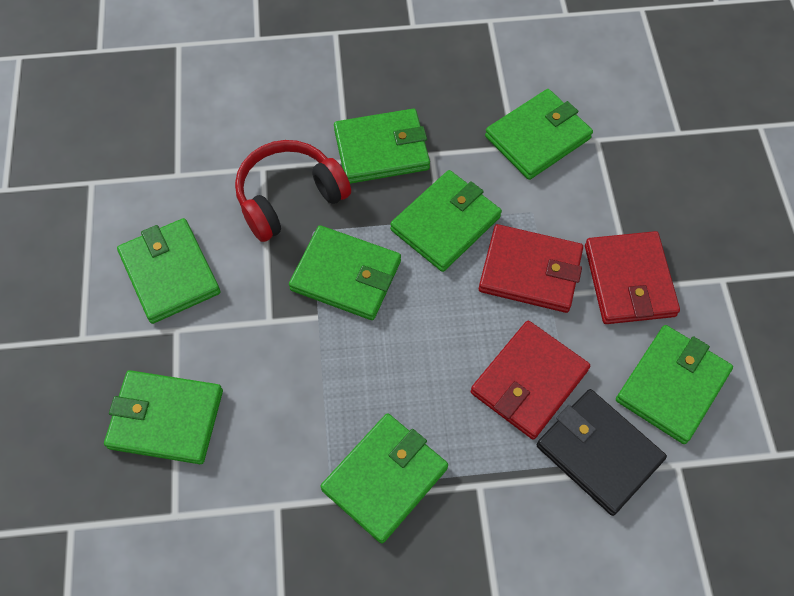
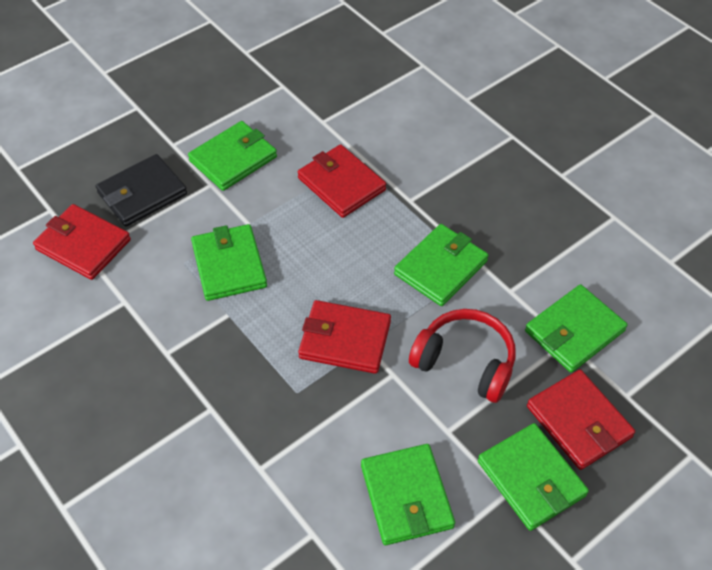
green wallet: 8 -> 6
red wallet: 3 -> 4

